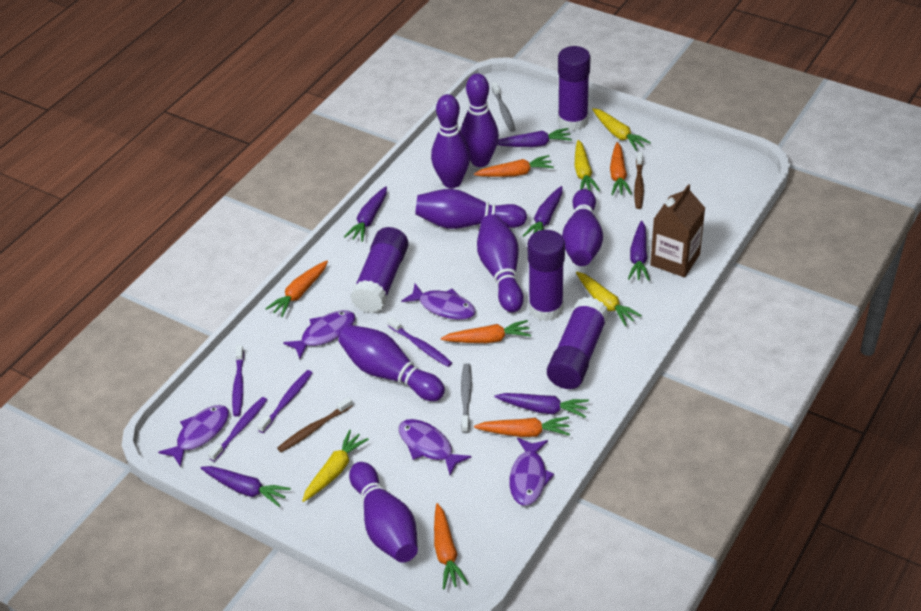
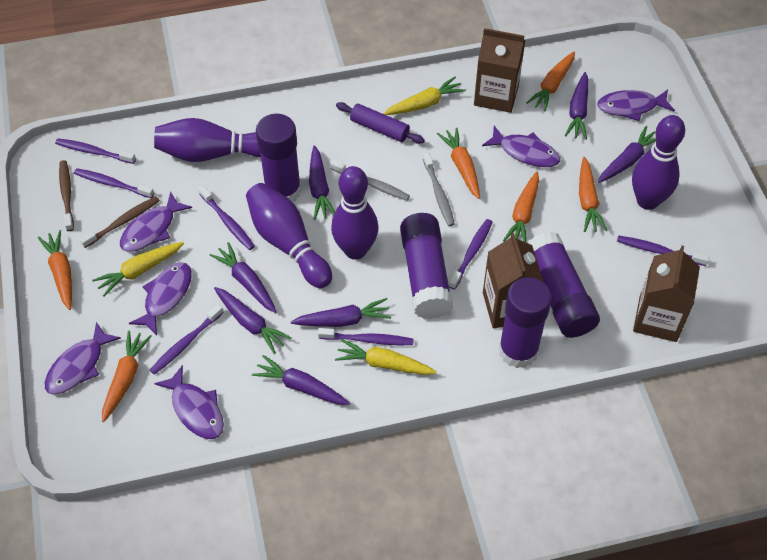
brown carton: 1 -> 3
purple bowling pin: 7 -> 4
purple carrot: 6 -> 7
purple fish: 5 -> 6
purple rolling pin: 0 -> 1
purple toothbrush: 4 -> 7
yellow carrot: 4 -> 3

